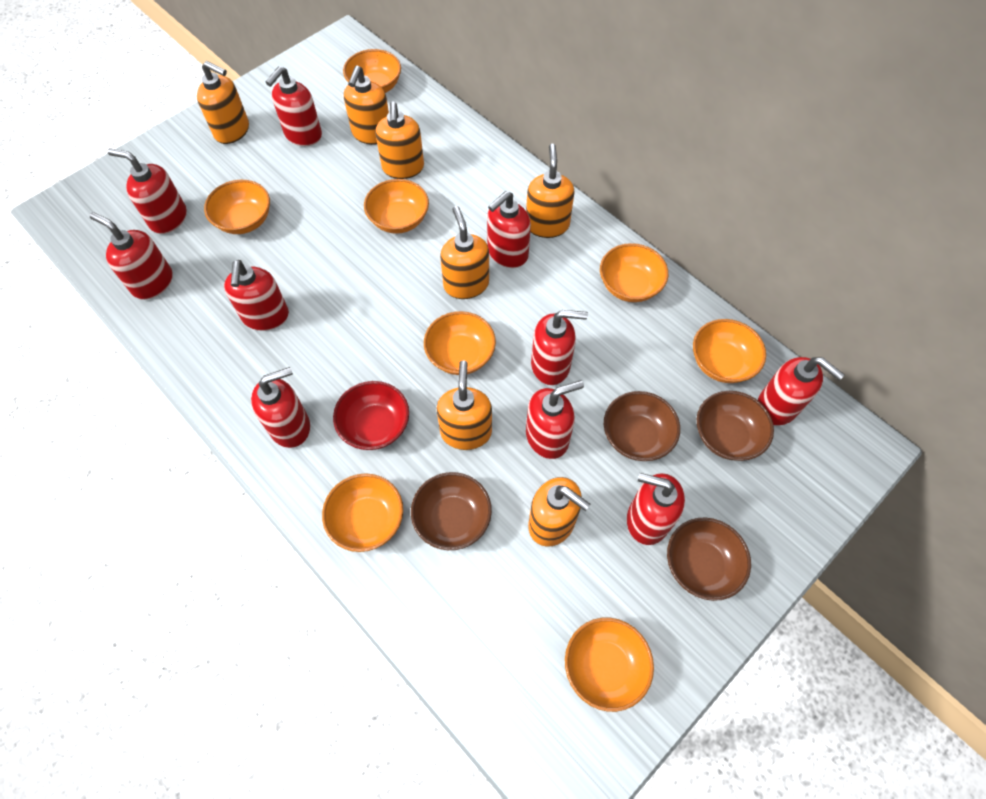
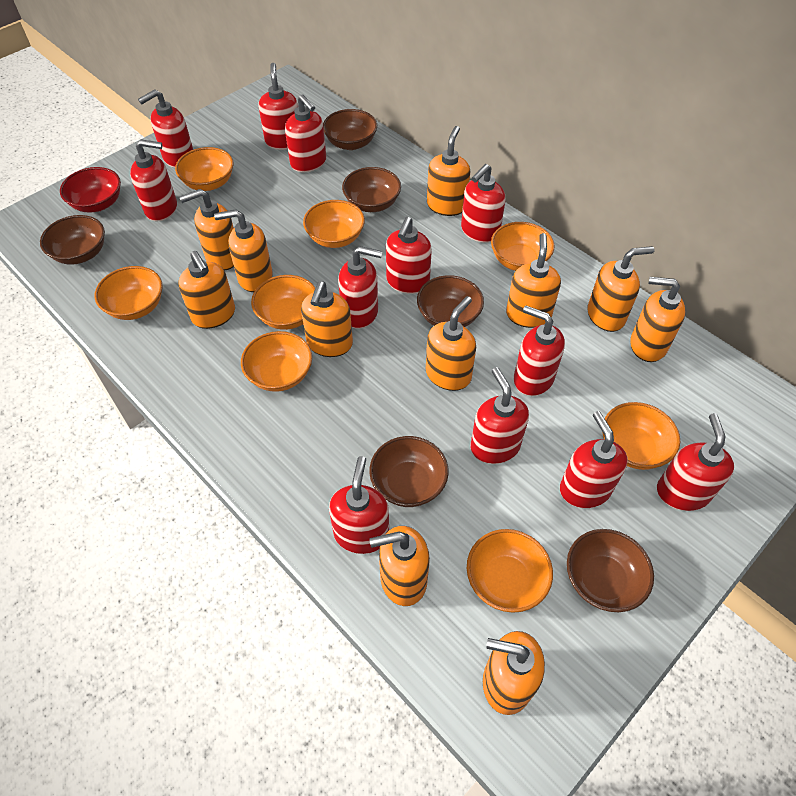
brown bowl: 4 -> 6
orange soap dispenser: 7 -> 11
red soap dispenser: 10 -> 12

